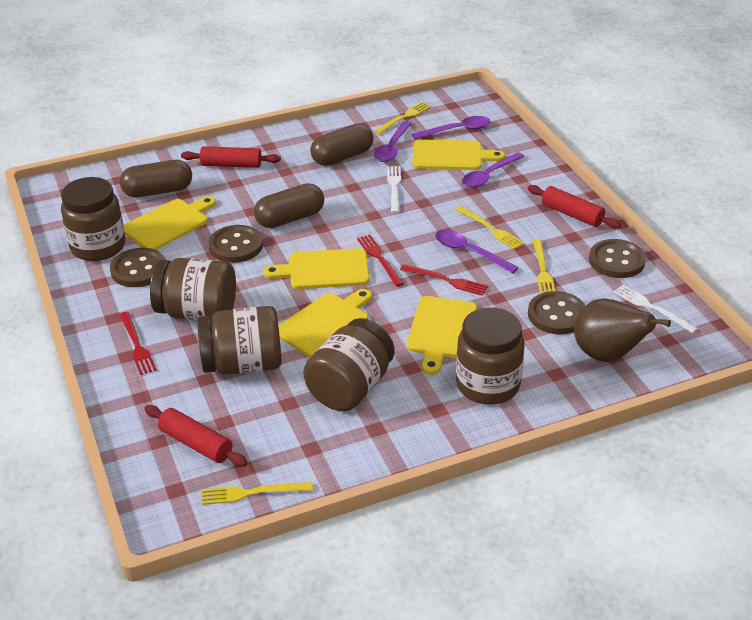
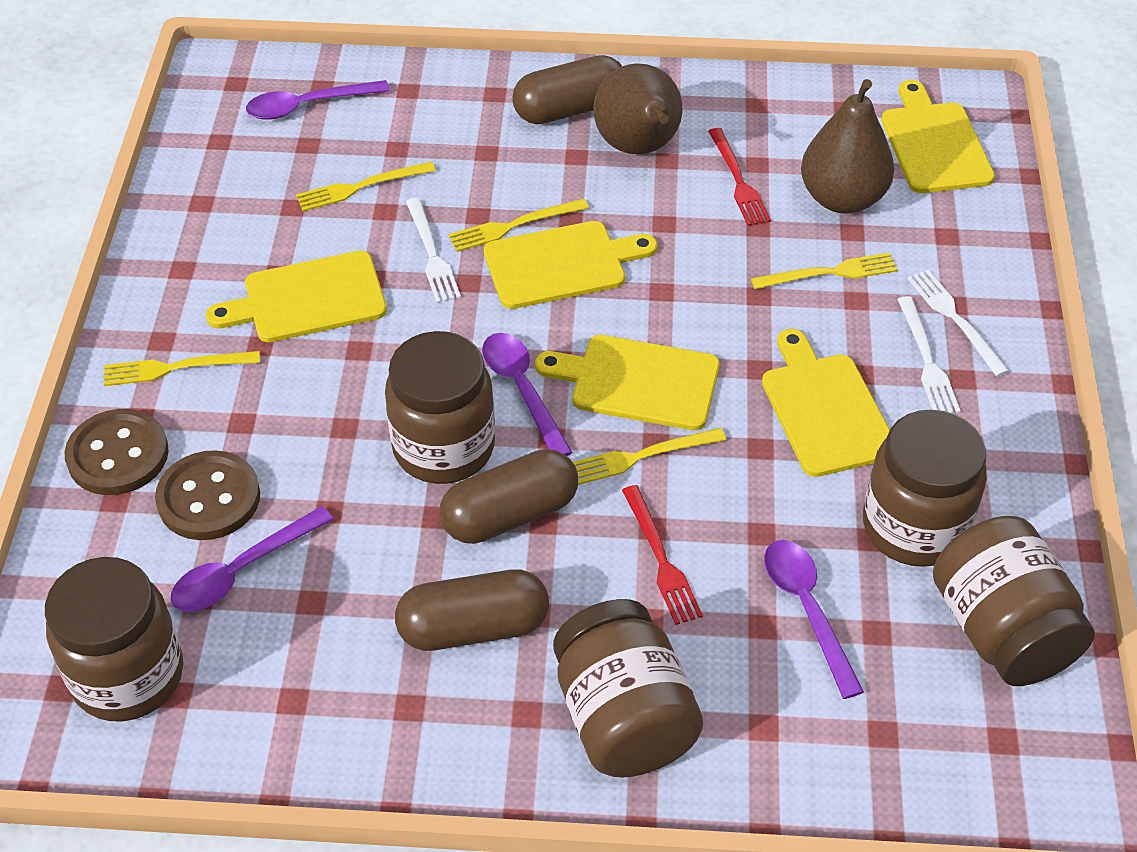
brown button: 4 -> 2
brown pear: 1 -> 2
red fork: 3 -> 2
red rolling pin: 3 -> 0
white fork: 2 -> 3
yellow fork: 4 -> 5

